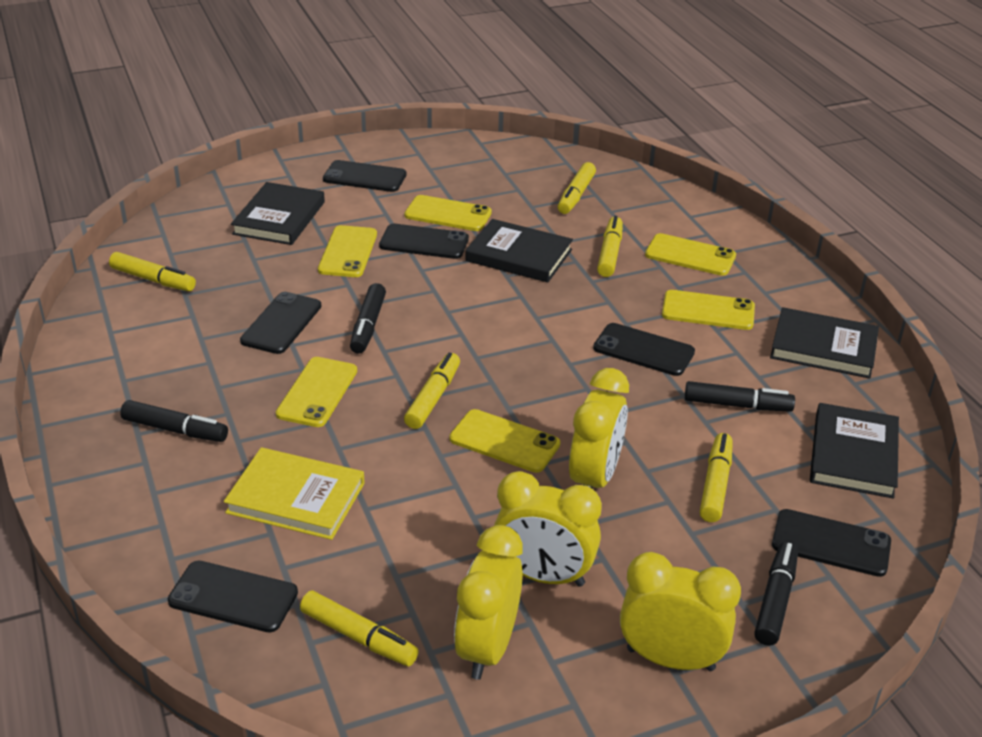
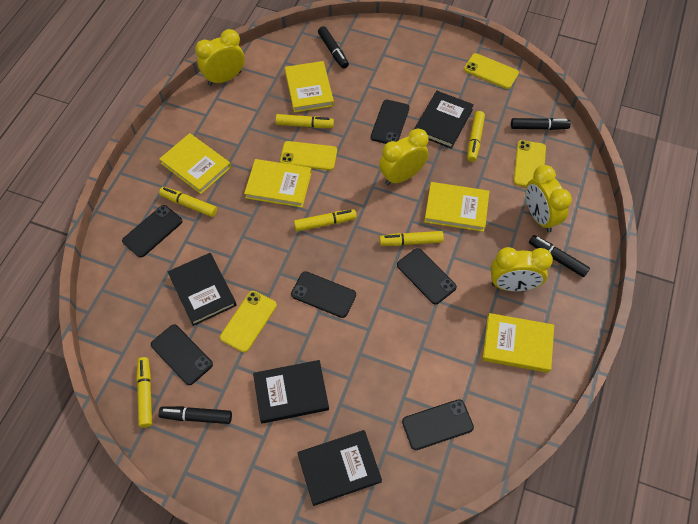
yellow book: 1 -> 5
yellow phone: 6 -> 4

